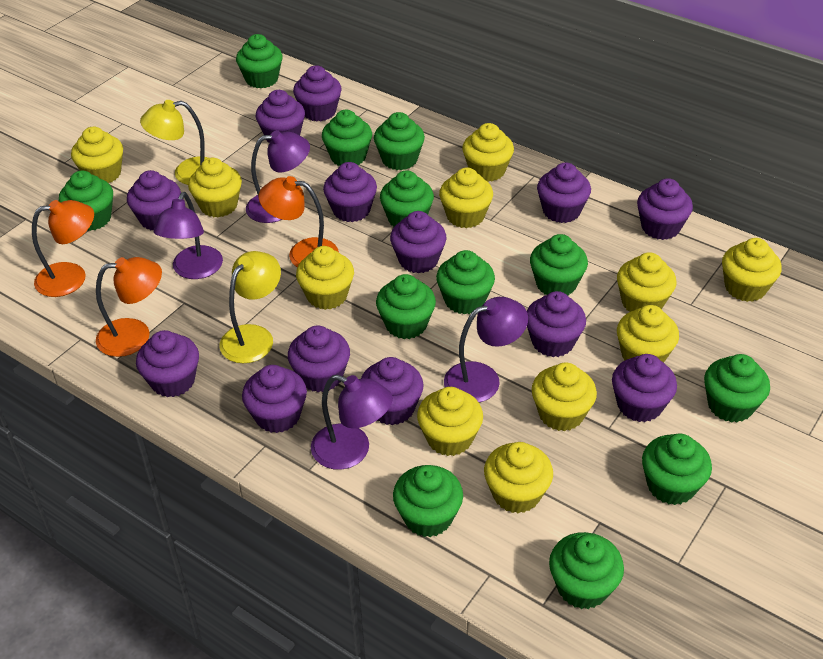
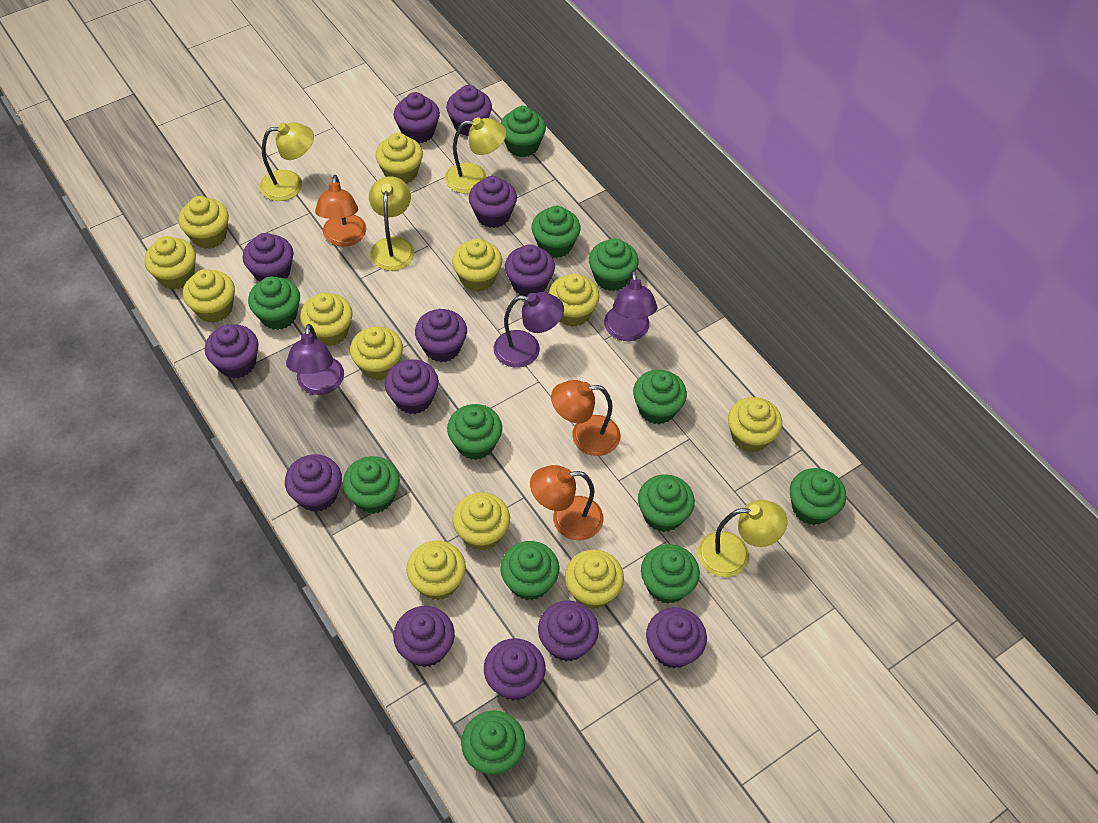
purple lamp: 4 -> 3
yellow cupcake: 11 -> 12
yellow lamp: 2 -> 4

